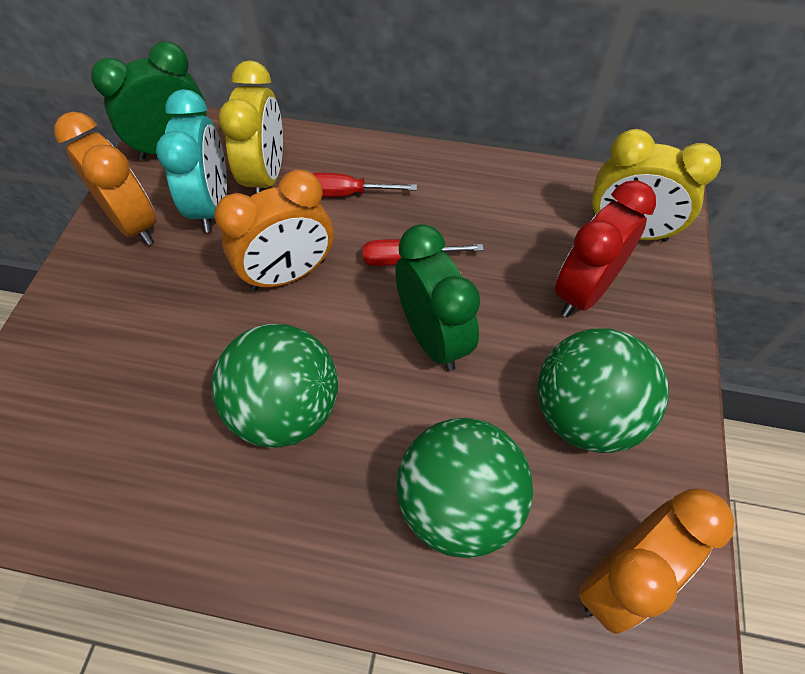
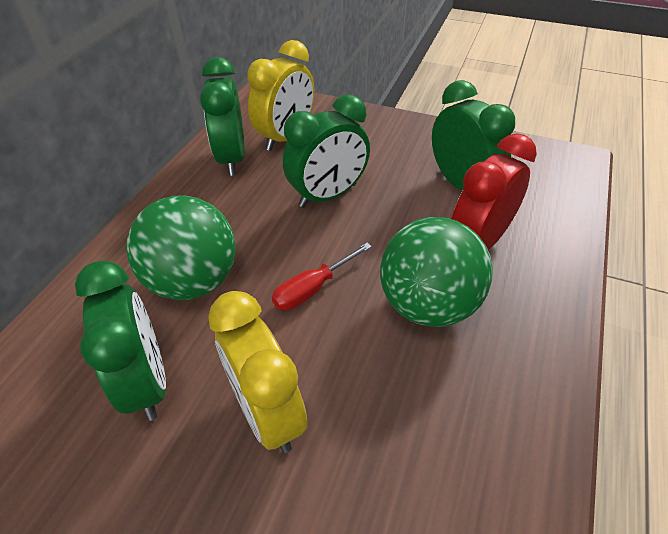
green ball: 3 -> 2
green clock: 2 -> 4
orange clock: 3 -> 0
red screwdriver: 2 -> 1
turquoise clock: 1 -> 0

